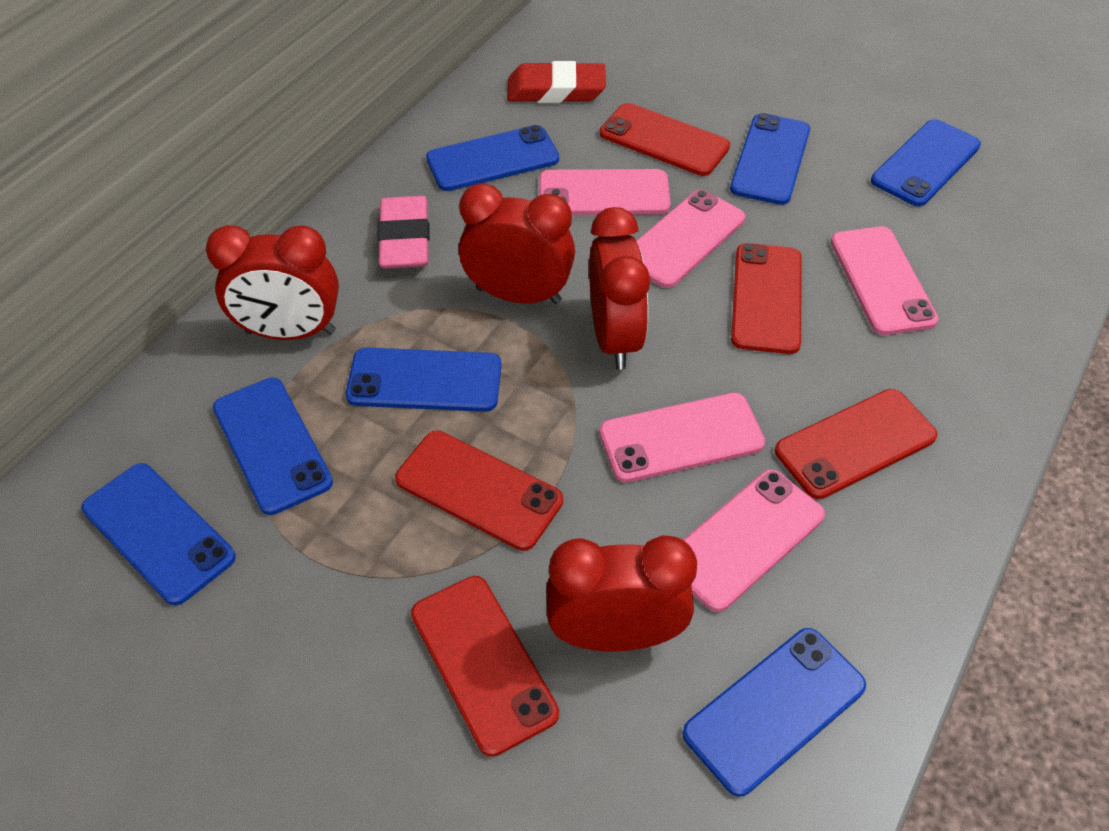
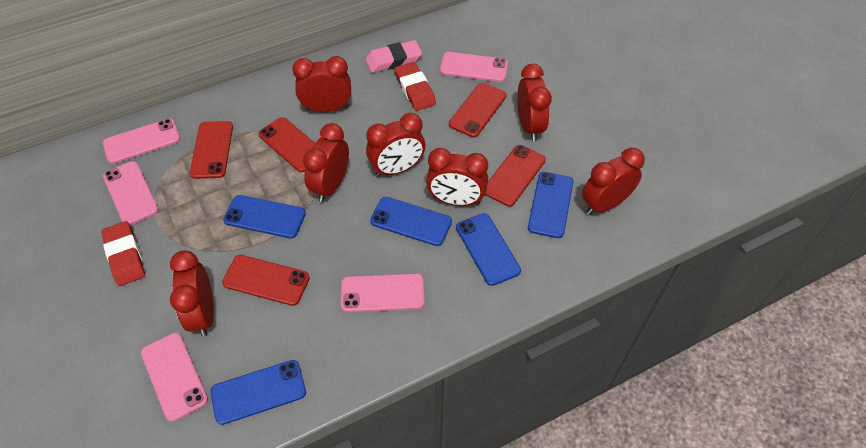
blue phone: 7 -> 5
red clock: 4 -> 7
red eraser: 1 -> 2

